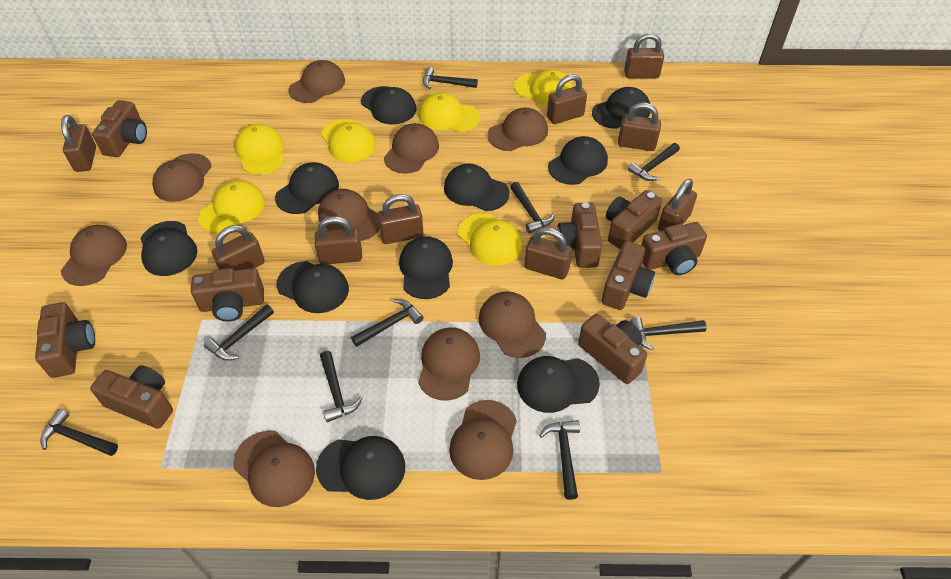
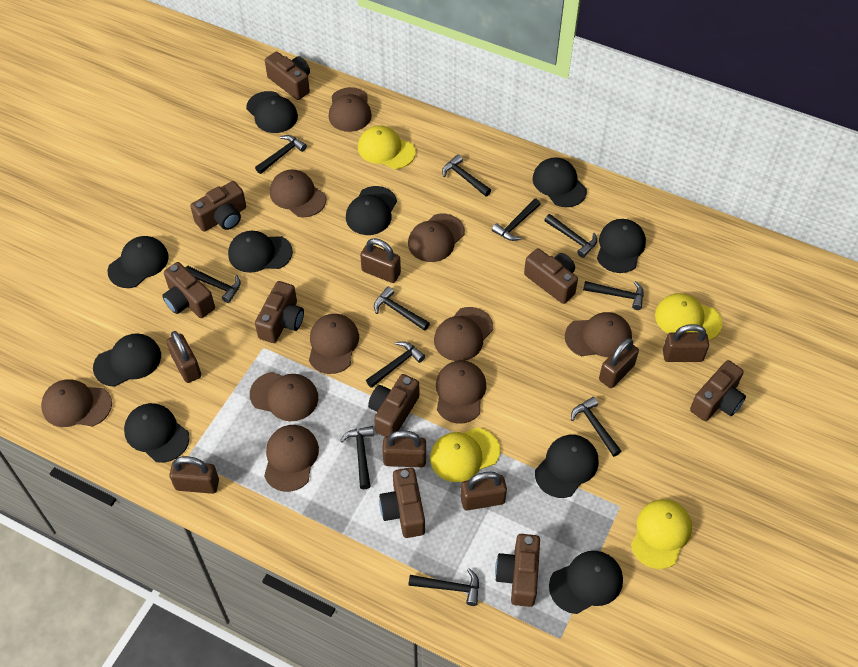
black hammer: 9 -> 11
brown padlock: 9 -> 7
yellow cap: 6 -> 4

